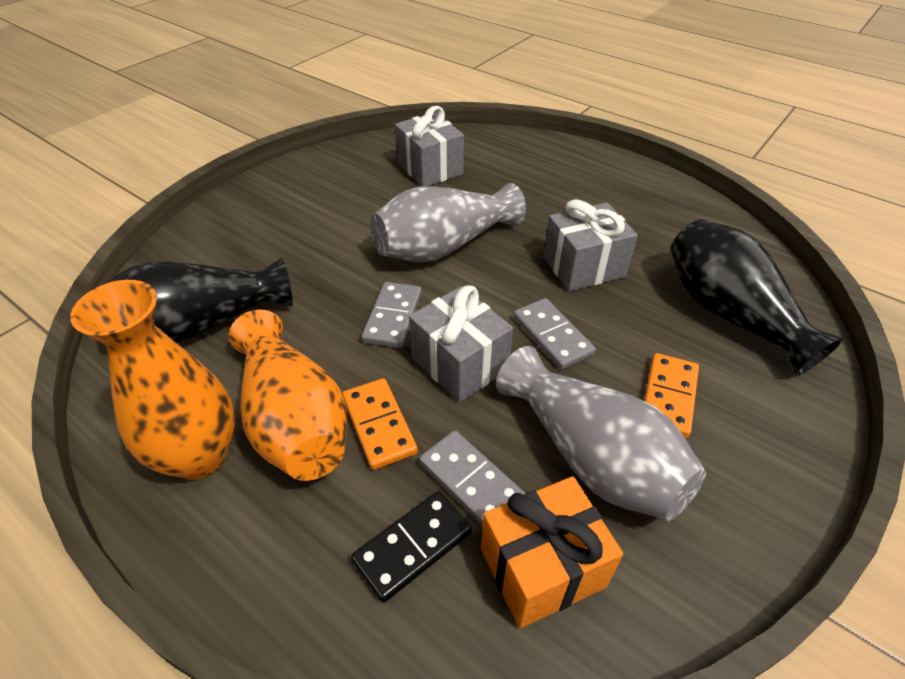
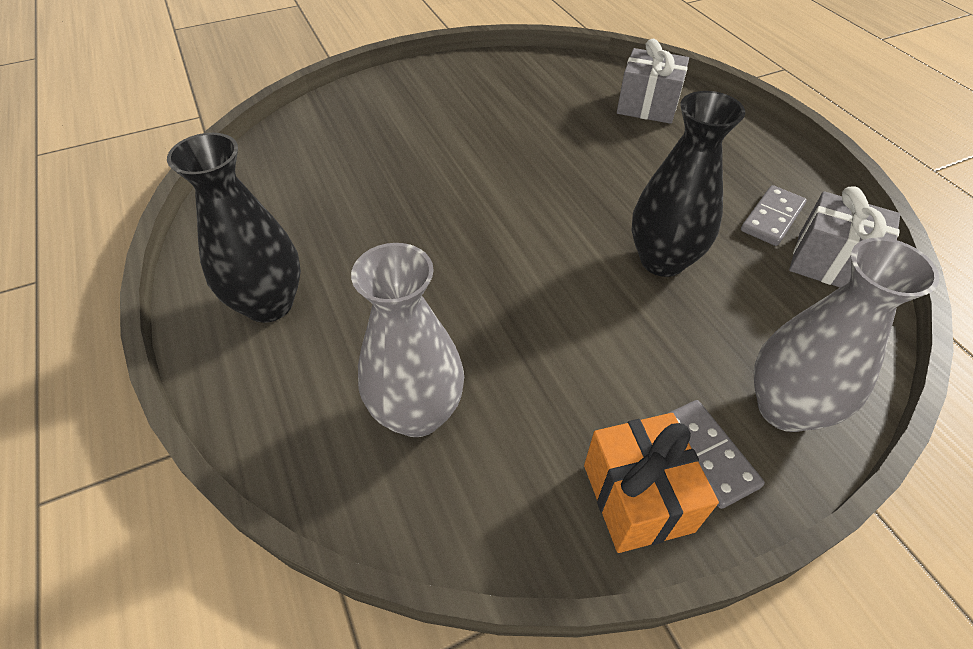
black domino: 1 -> 0
grey domino: 3 -> 2
grey gift: 3 -> 2
orange domino: 2 -> 0
orange vase: 2 -> 0

